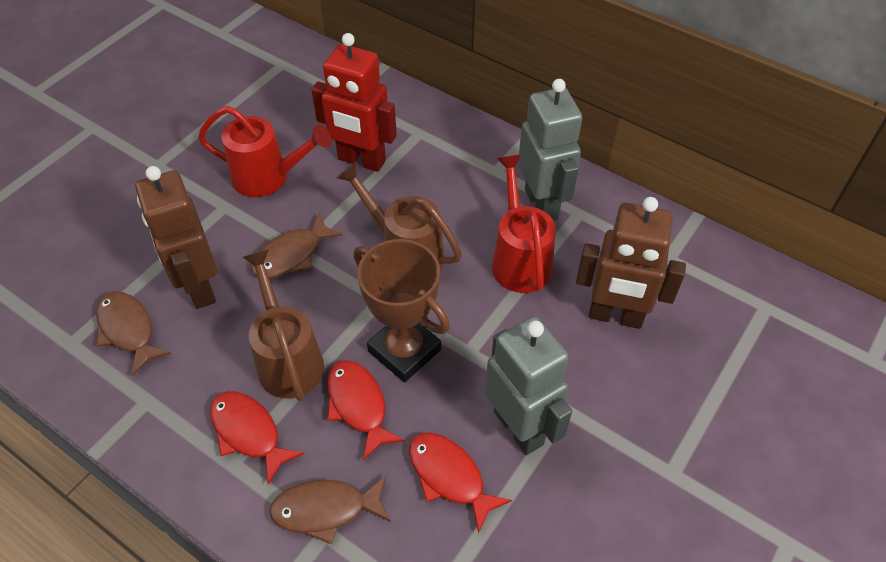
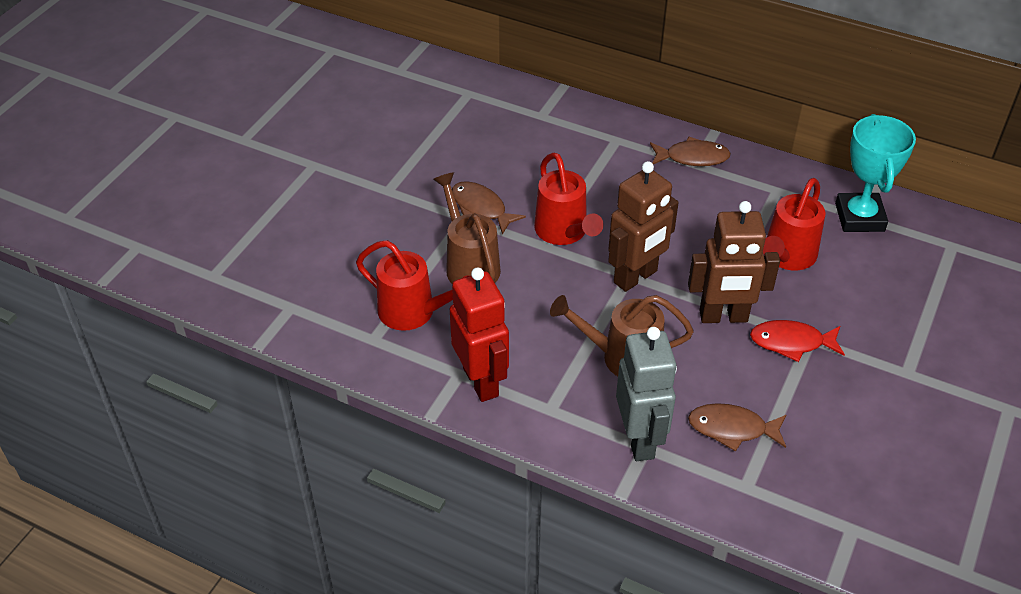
brown trophy: 1 -> 0
grey robot: 2 -> 1
red fish: 3 -> 1
red watering can: 2 -> 3
turquoise trophy: 0 -> 1

